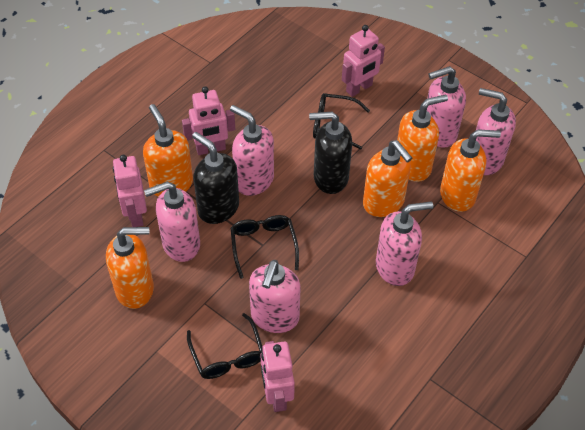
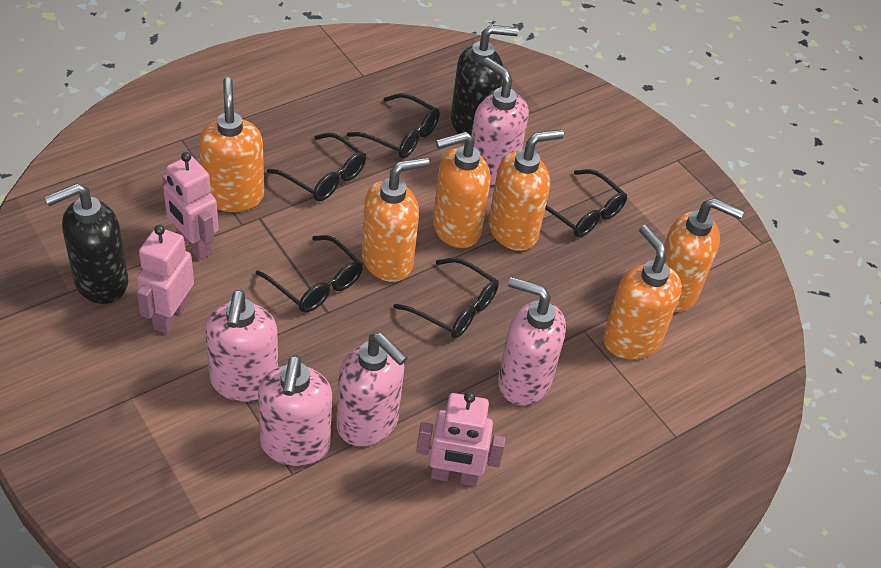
black glasses: 3 -> 5
orange soap dispenser: 5 -> 6
pink robot: 4 -> 3
pink soap dispenser: 6 -> 5

